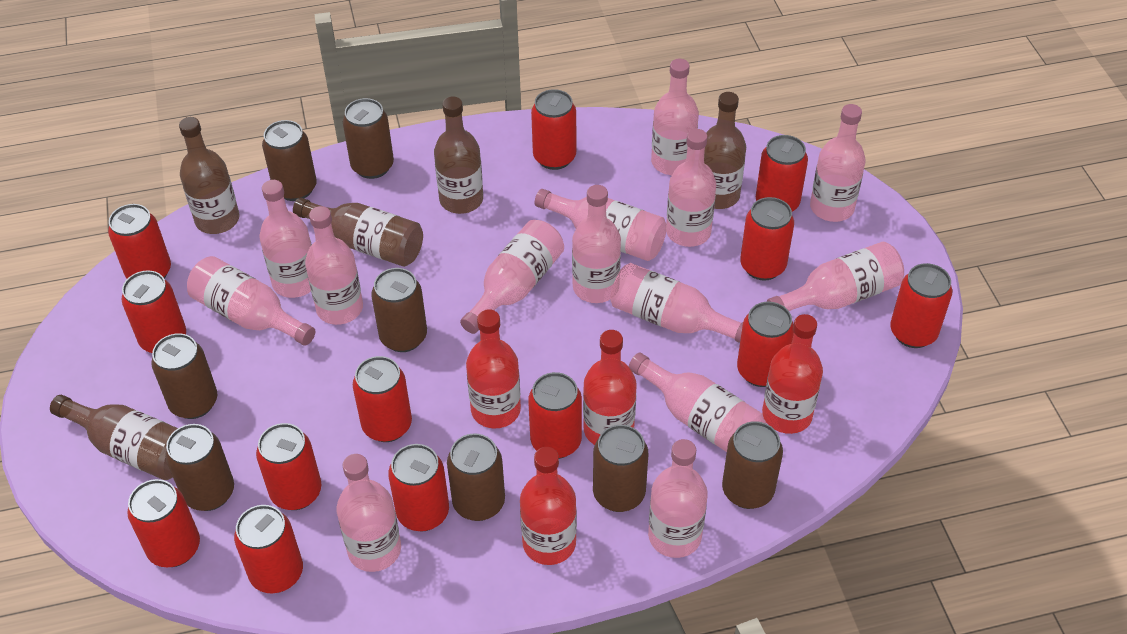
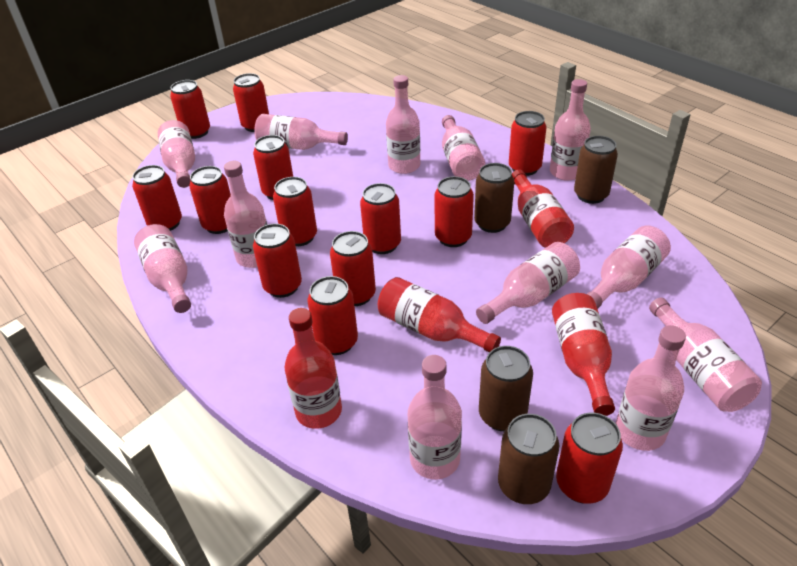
brown bottle: 5 -> 0
brown can: 8 -> 4
pink bottle: 14 -> 12

